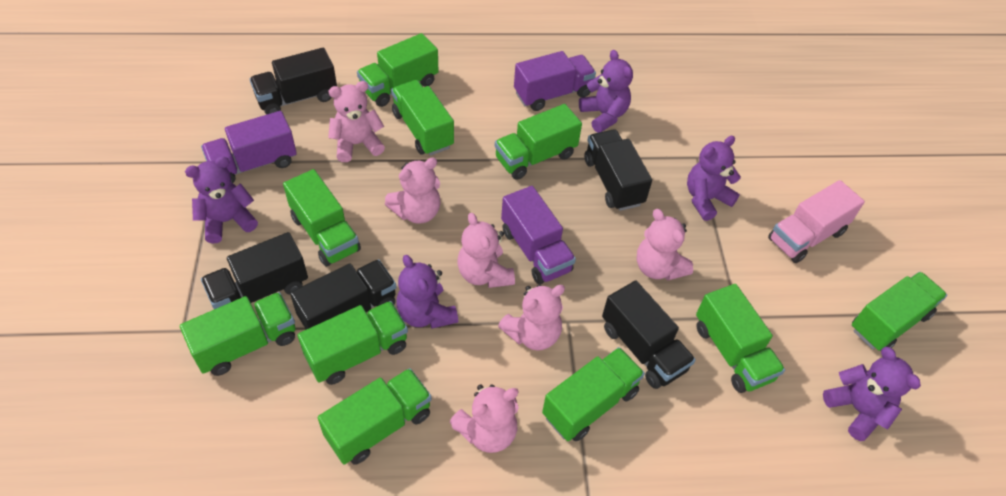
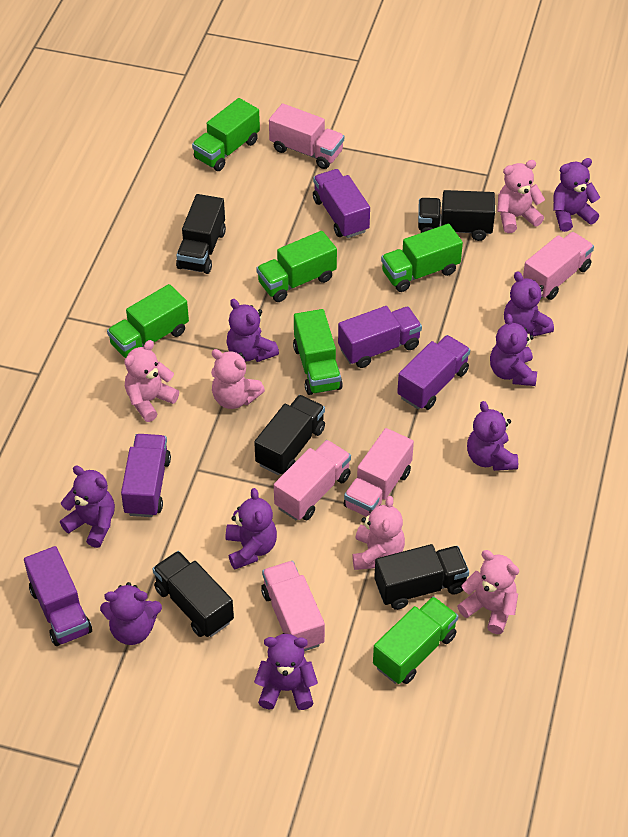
green truck: 10 -> 6
pink teddy bear: 6 -> 5
pink truck: 1 -> 5
purple teddy bear: 5 -> 9
purple truck: 3 -> 5

